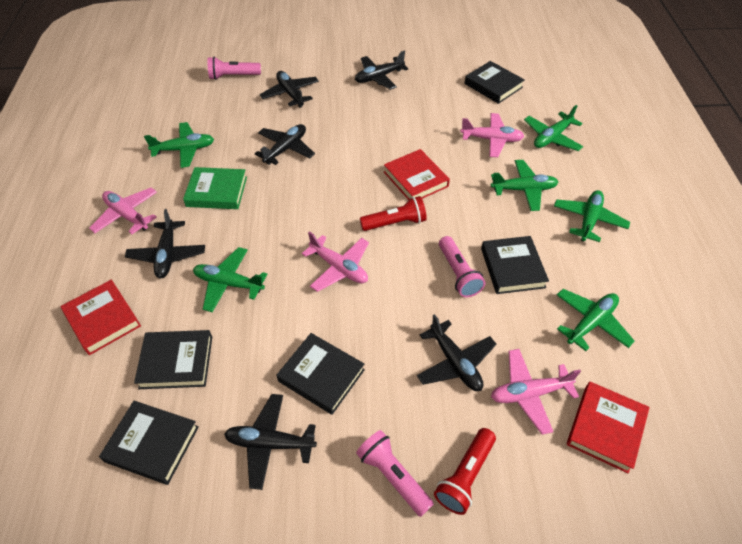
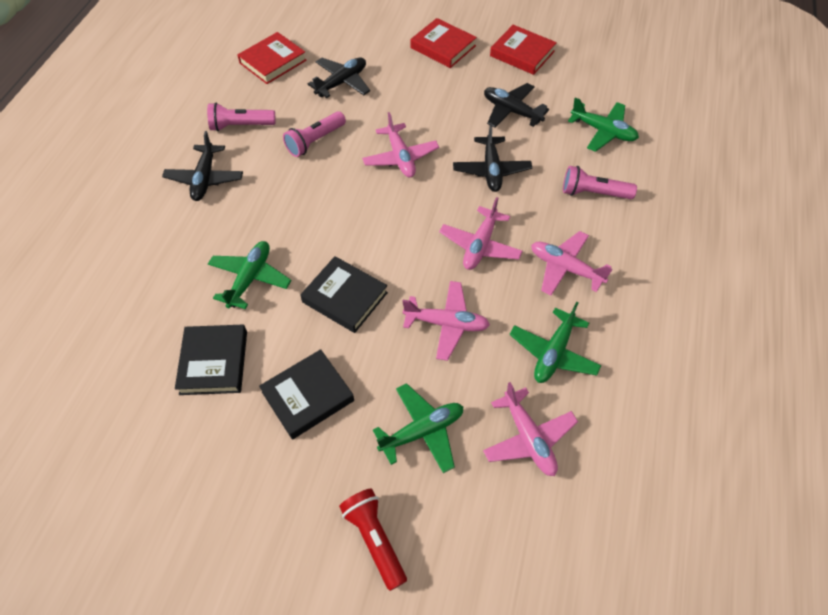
black book: 5 -> 3
black plane: 6 -> 4
green book: 1 -> 0
green plane: 6 -> 4
pink plane: 4 -> 5
red flashlight: 2 -> 1

